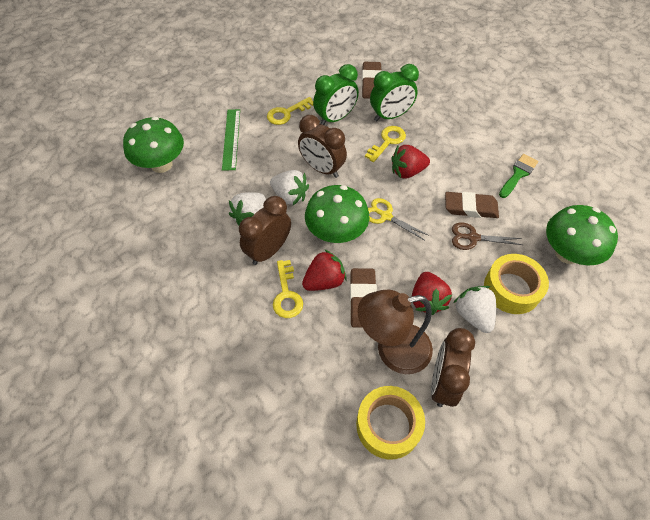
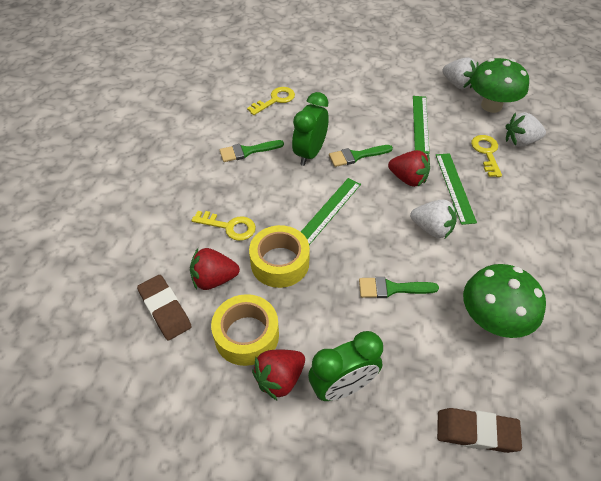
brown clock: 3 -> 0
brown eraser: 3 -> 2
brown lamp: 1 -> 0
brown scissors: 1 -> 0
green brush: 1 -> 3
green mushroom: 3 -> 2
green ruler: 1 -> 3
yellow scissors: 1 -> 0

